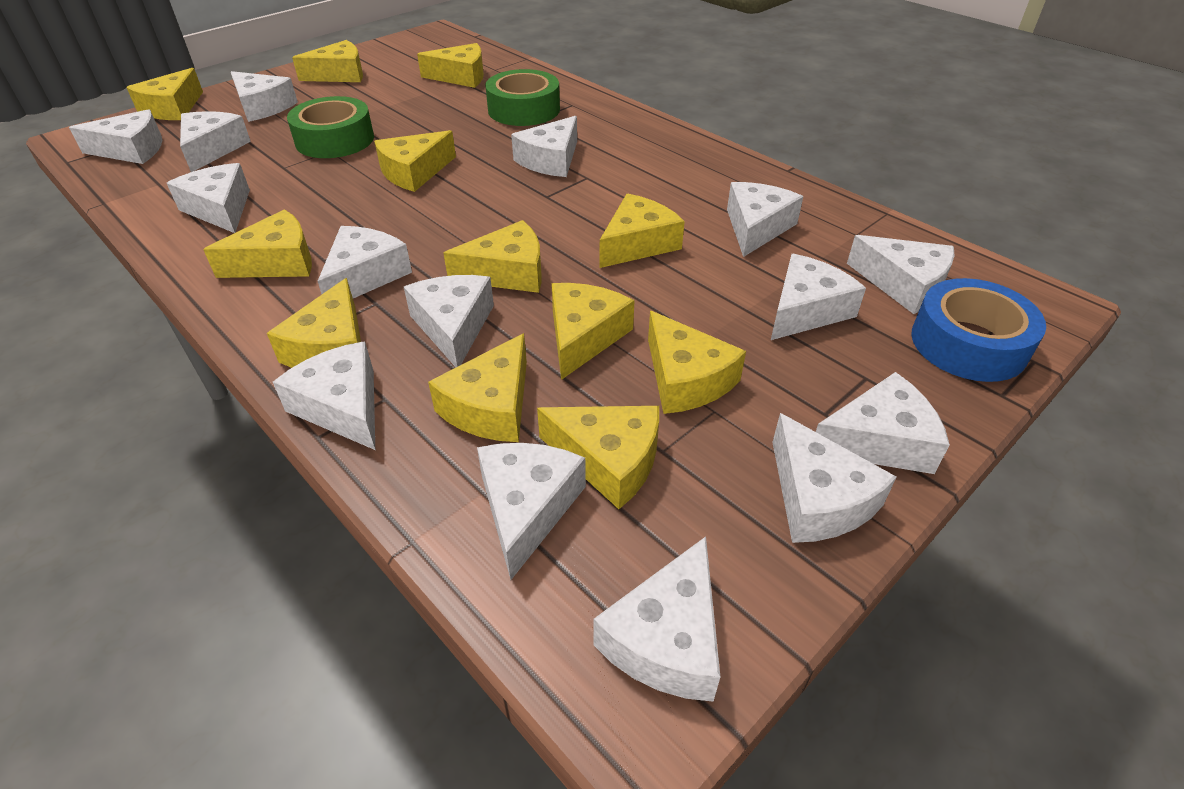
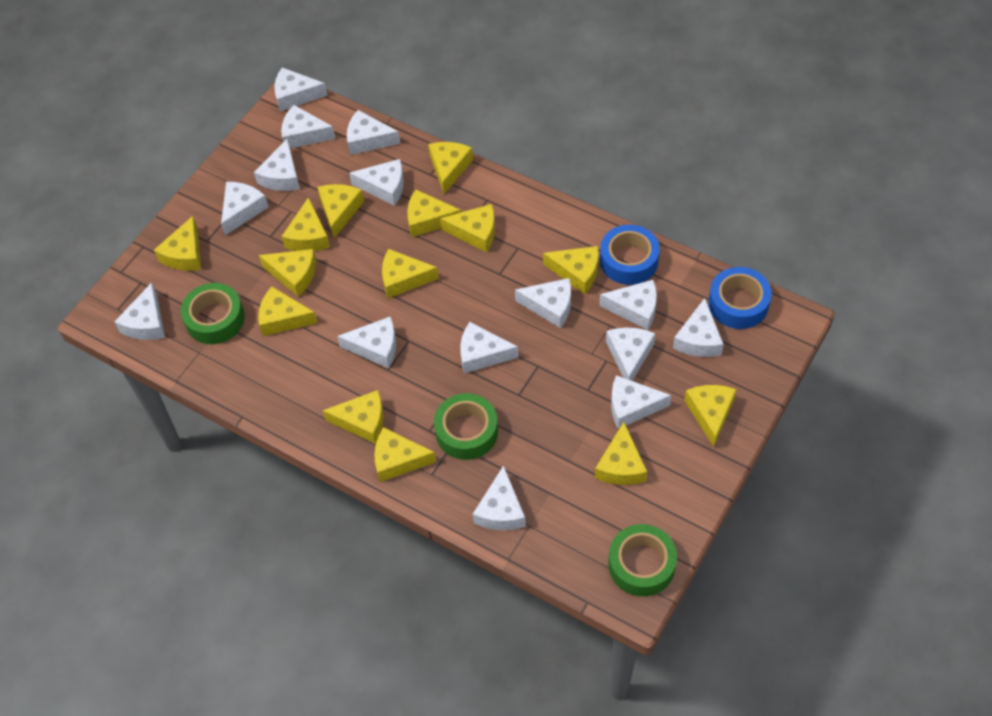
blue tape: 1 -> 2
green tape: 2 -> 3
yellow cheese: 12 -> 14

